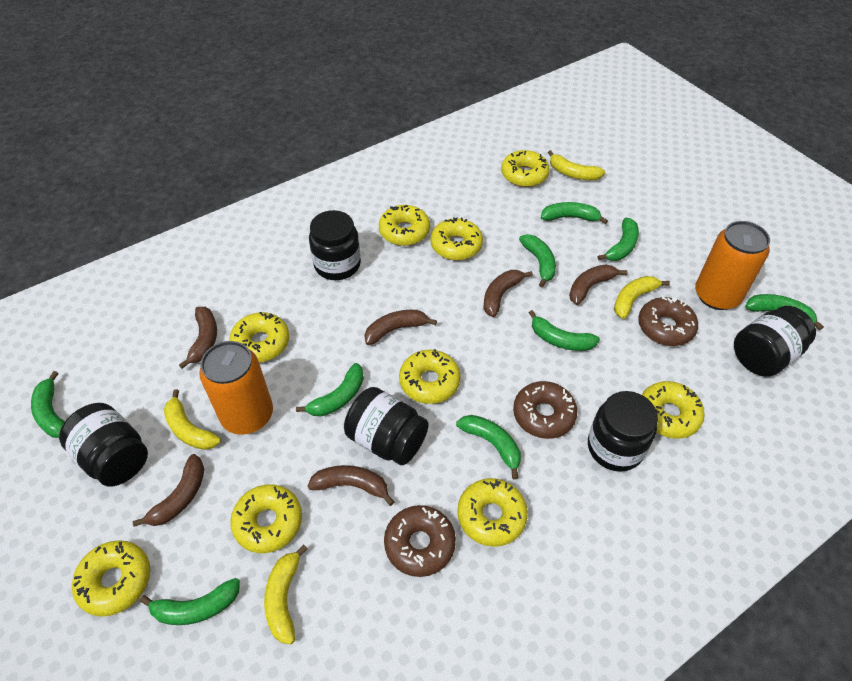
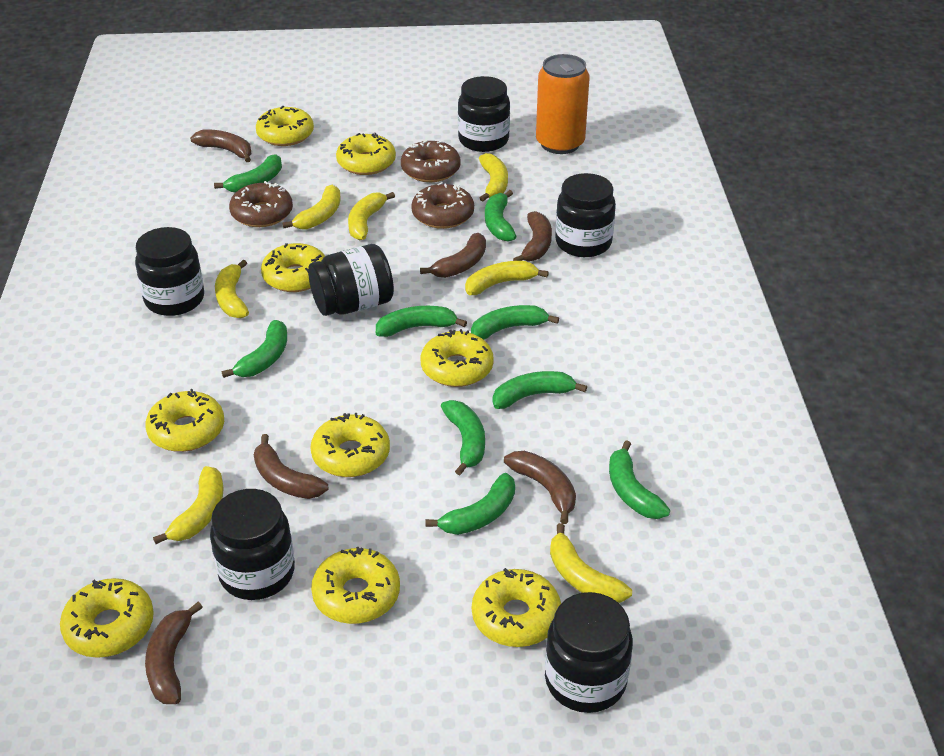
black jar: 5 -> 6
orange can: 2 -> 1
yellow banana: 4 -> 7

